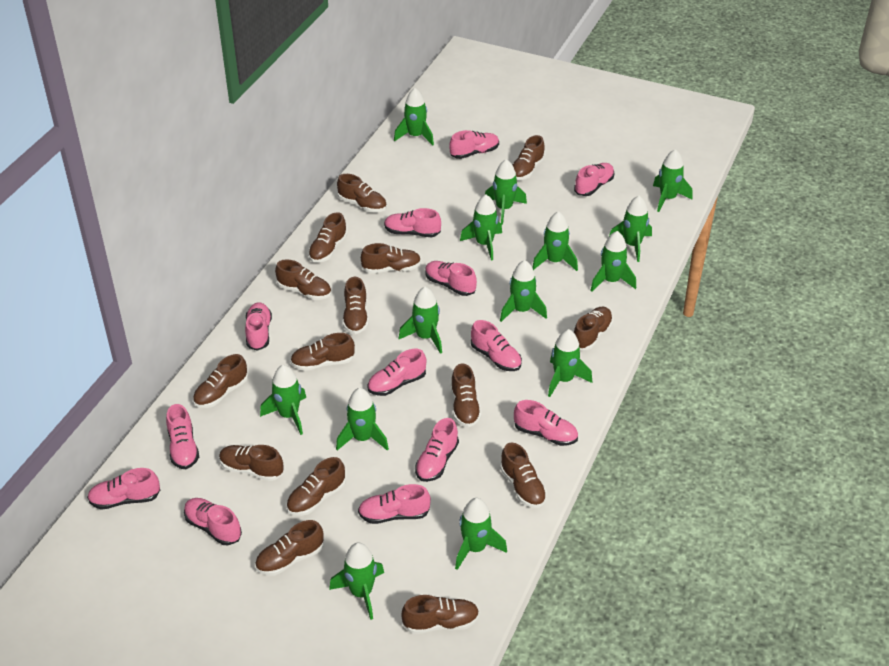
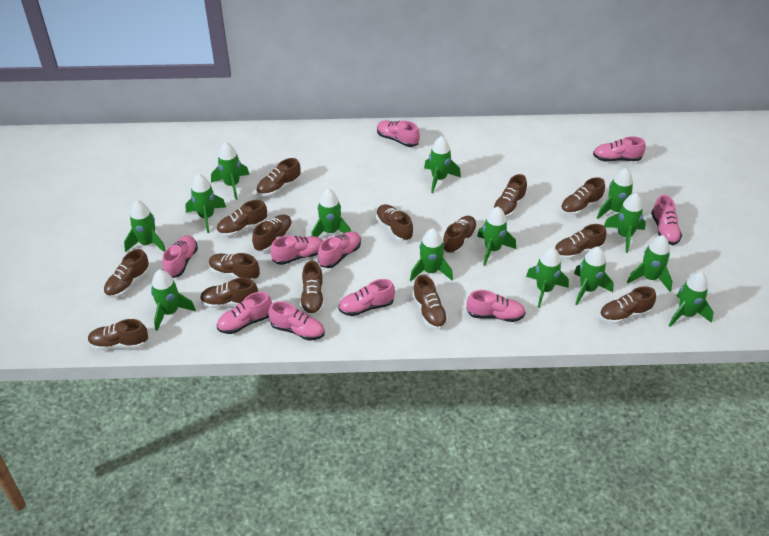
pink shoe: 13 -> 10

